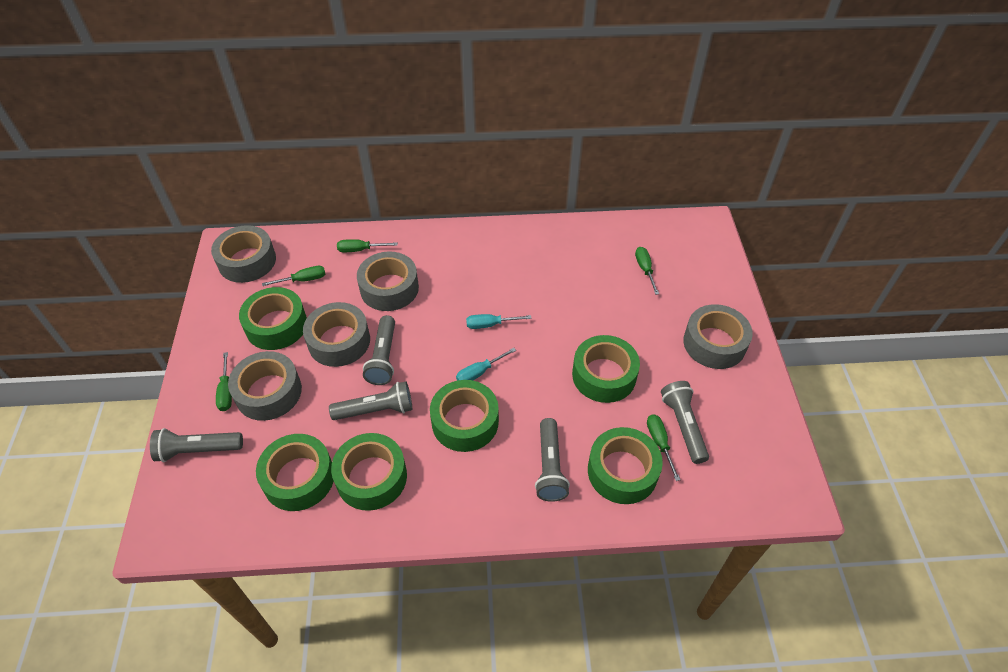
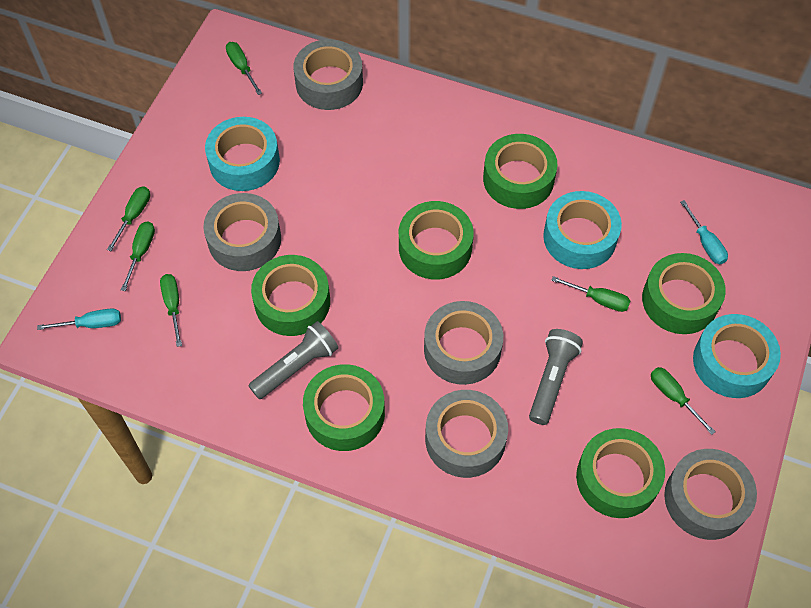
green screwdriver: 5 -> 6
grey flashlight: 5 -> 2
turquoise tape: 0 -> 3

